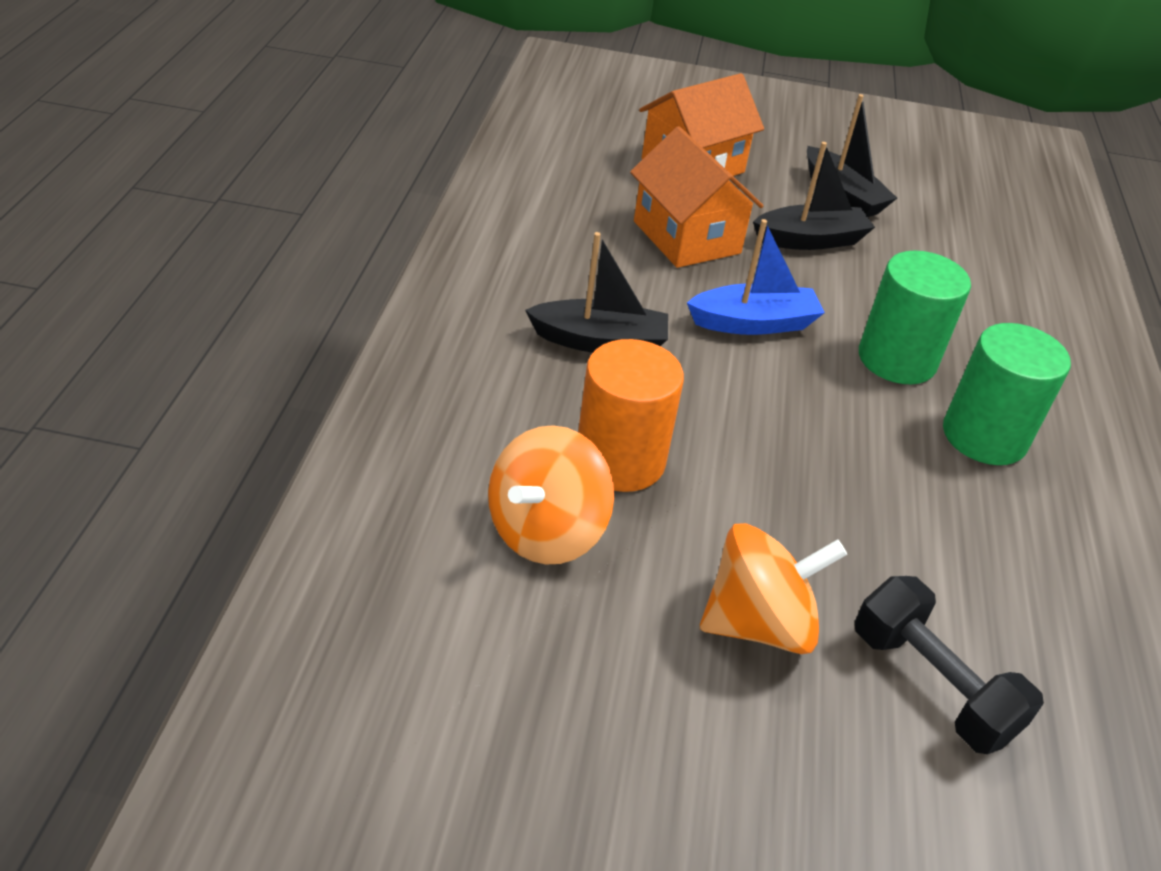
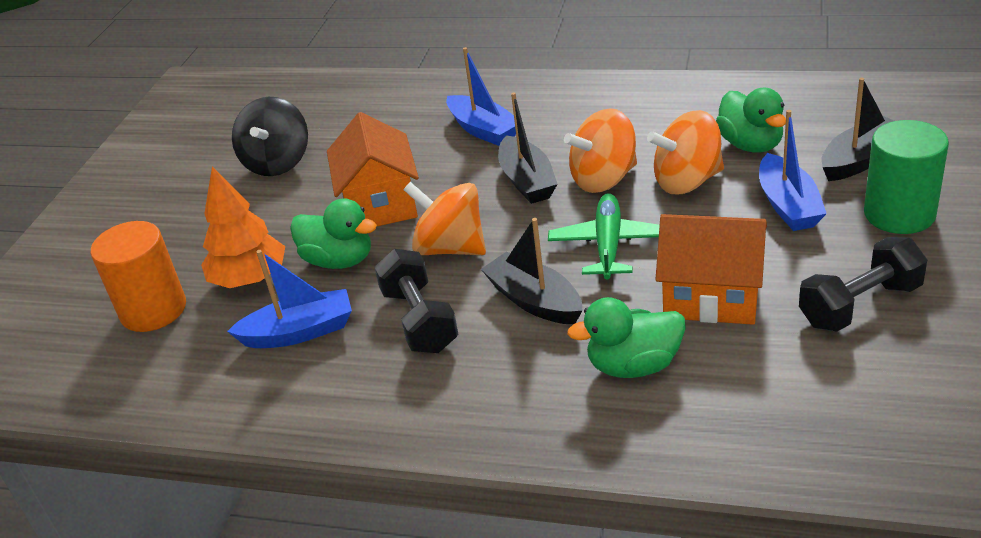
black dumbbell: 1 -> 2
black spinning top: 0 -> 1
blue boat: 1 -> 3
green cylinder: 2 -> 1
green duck: 0 -> 3
green plane: 0 -> 1
orange spinning top: 2 -> 3
orange tree: 0 -> 1

